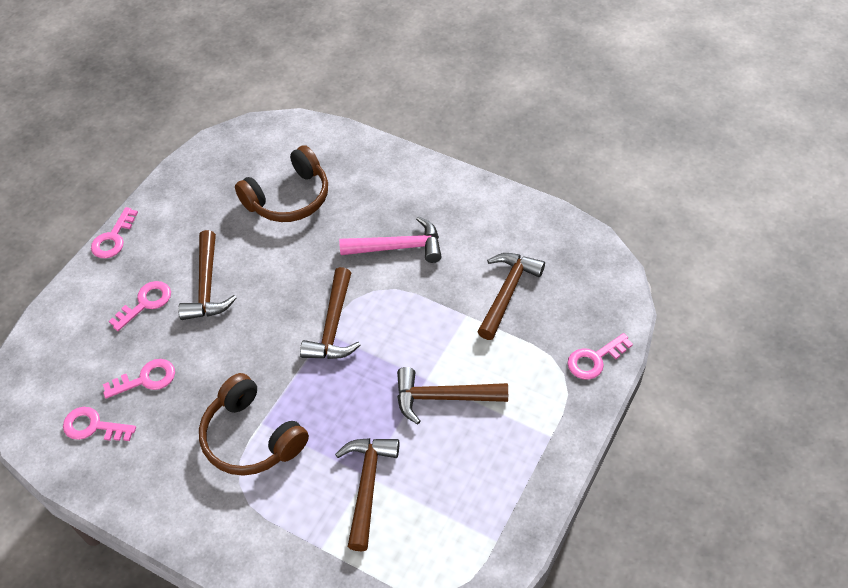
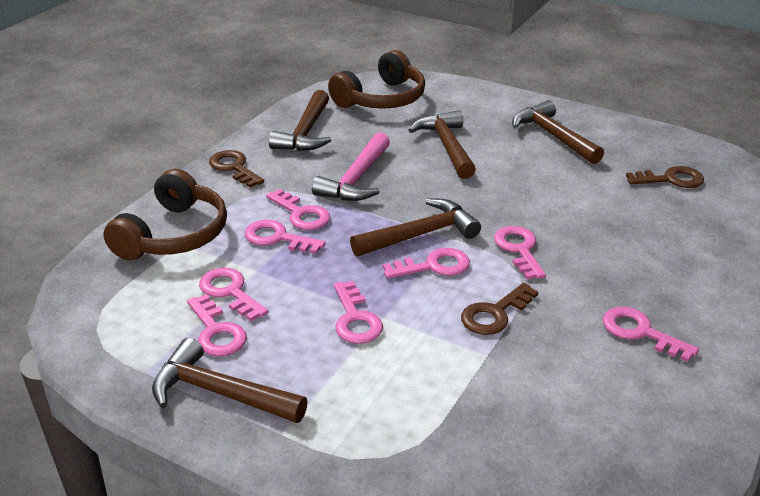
brown key: 0 -> 3
pink key: 5 -> 8

